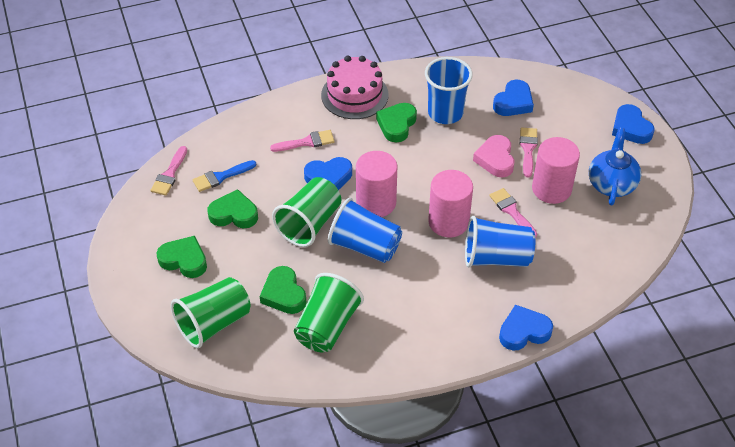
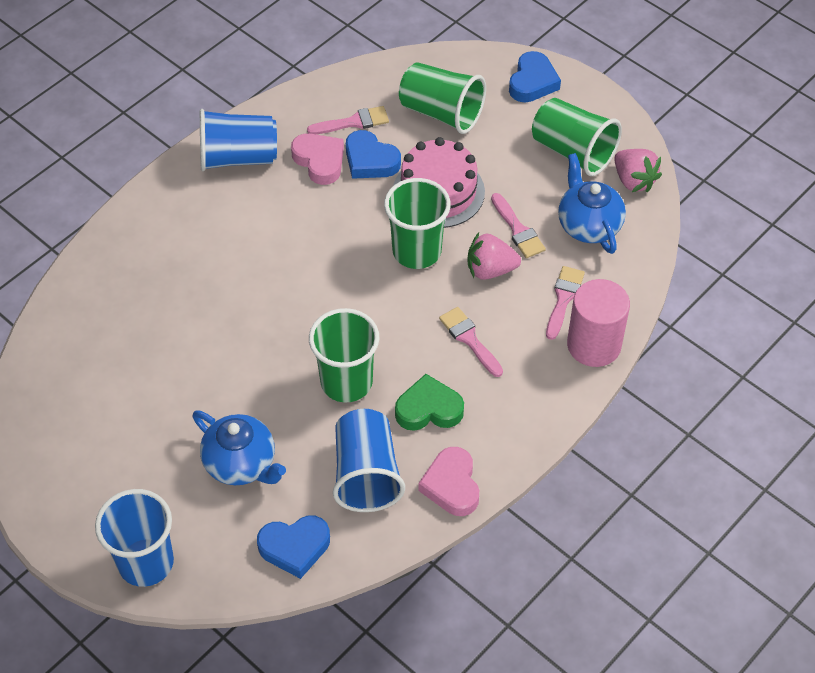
blue brush: 1 -> 0
blue heart: 4 -> 3
blue teapot: 1 -> 2
green cup: 3 -> 4
green heart: 4 -> 1
pink cylinder: 3 -> 1
pink heart: 1 -> 2
pink strawberry: 0 -> 2

